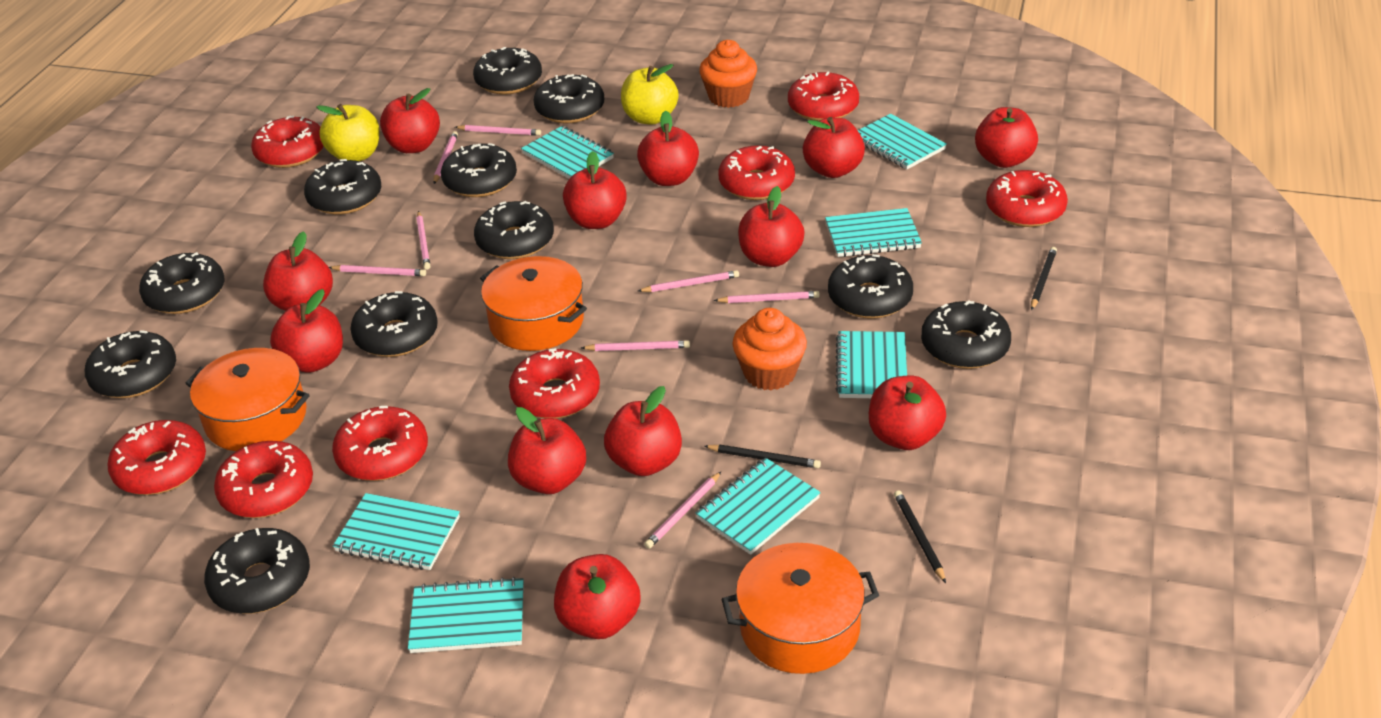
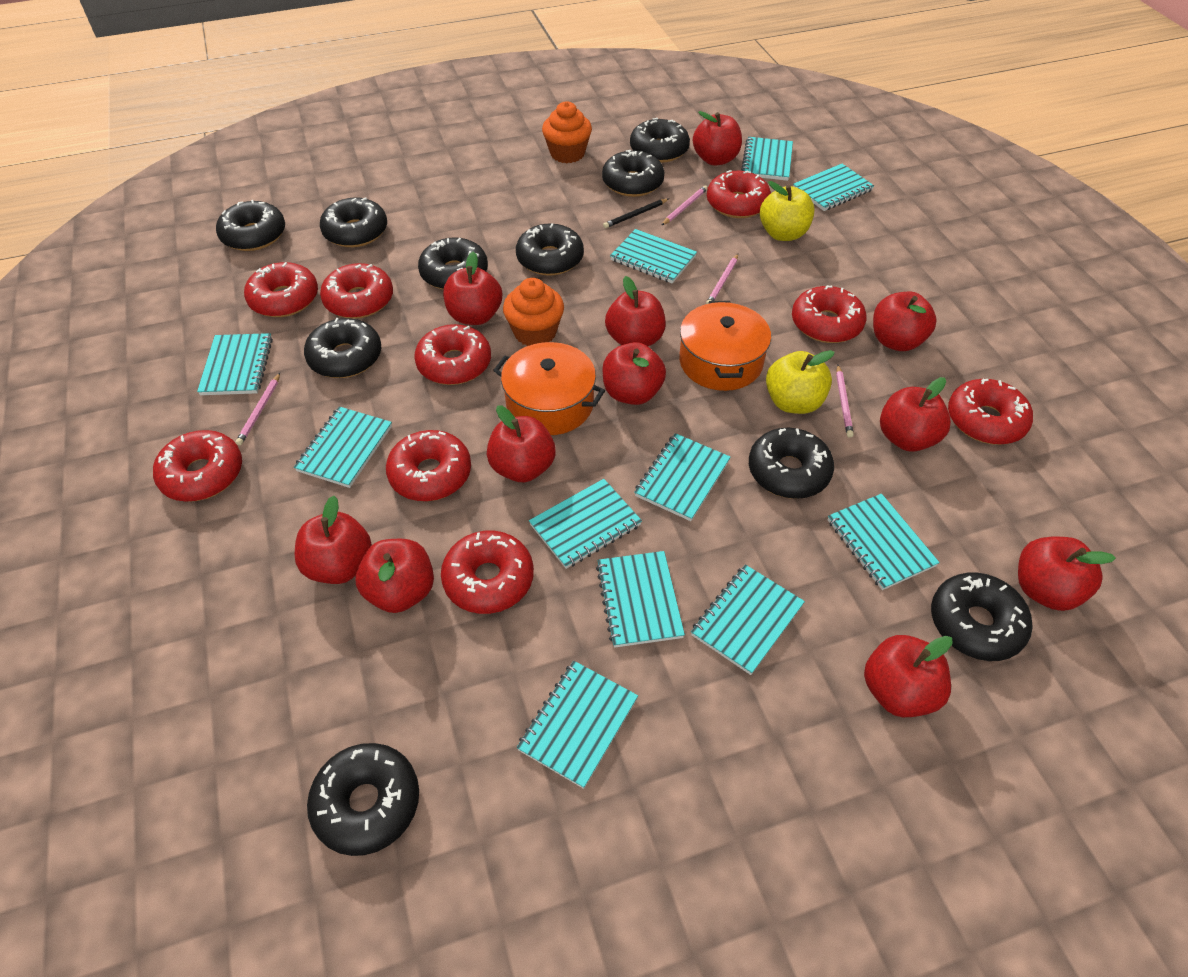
black donut: 11 -> 10
black pencil: 3 -> 1
orange pot: 3 -> 2
pink pencil: 8 -> 4
red apple: 12 -> 11
red donut: 8 -> 9
turquoise notebook: 7 -> 11

